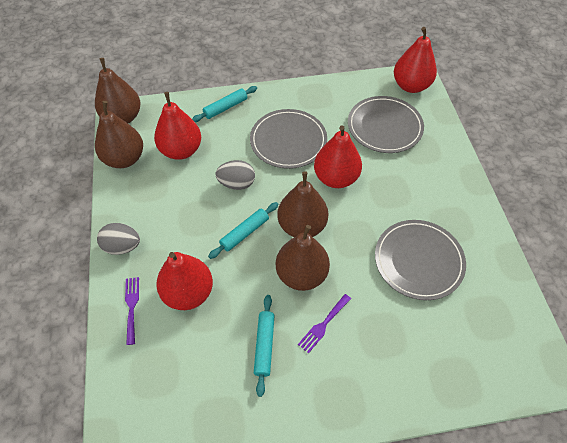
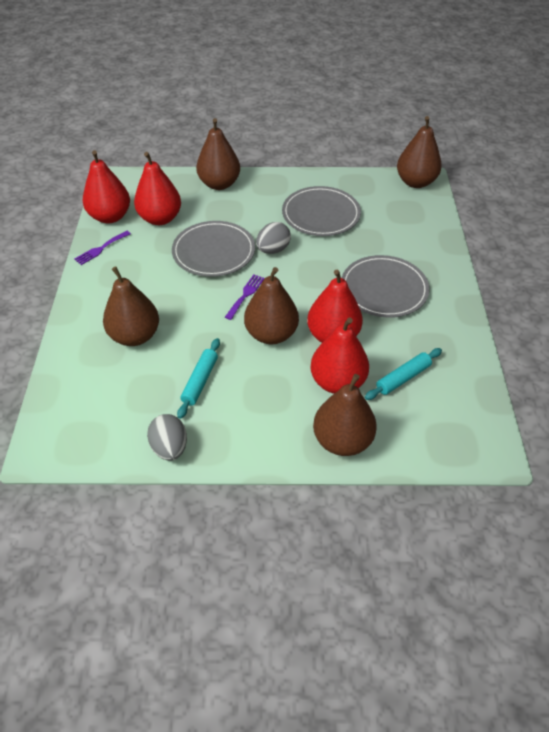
brown pear: 4 -> 5
turquoise rolling pin: 3 -> 2

